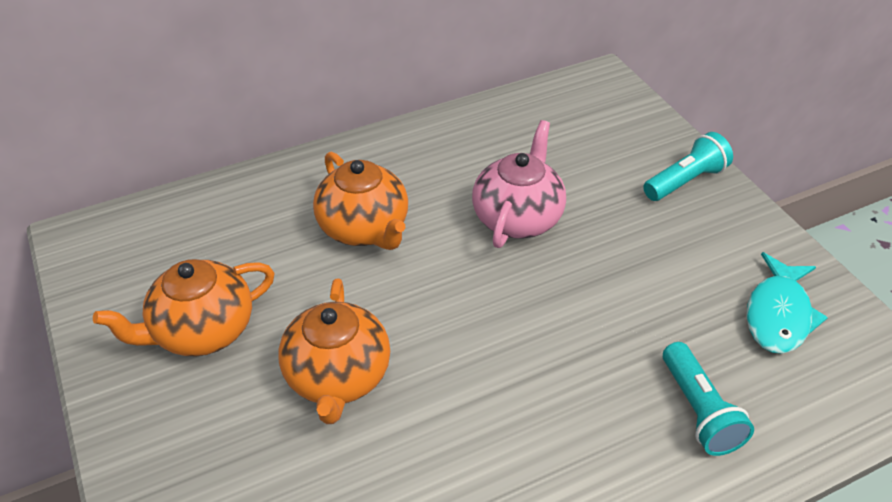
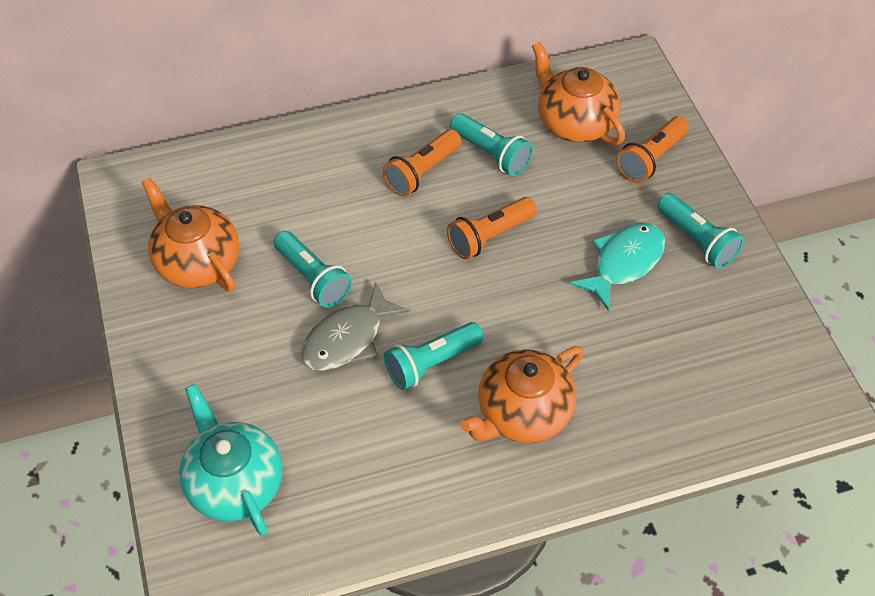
grey fish: 0 -> 1
orange flashlight: 0 -> 3
pink teapot: 1 -> 0
turquoise flashlight: 2 -> 4
turquoise teapot: 0 -> 1

